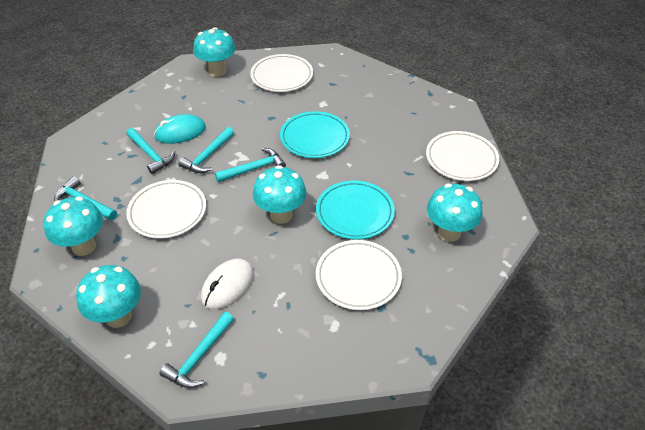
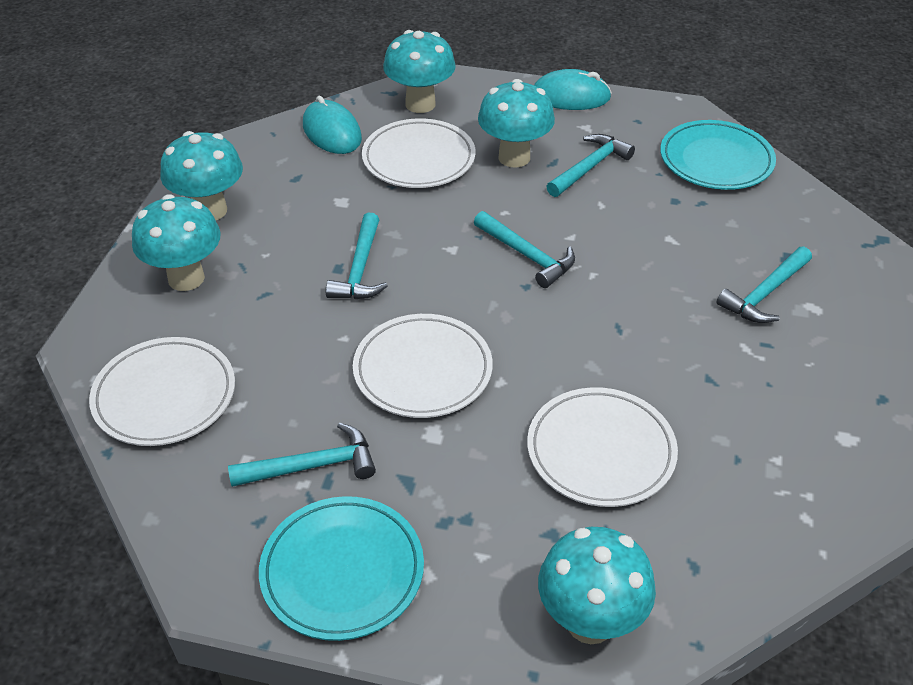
turquoise mouse: 1 -> 2
white mouse: 1 -> 0

